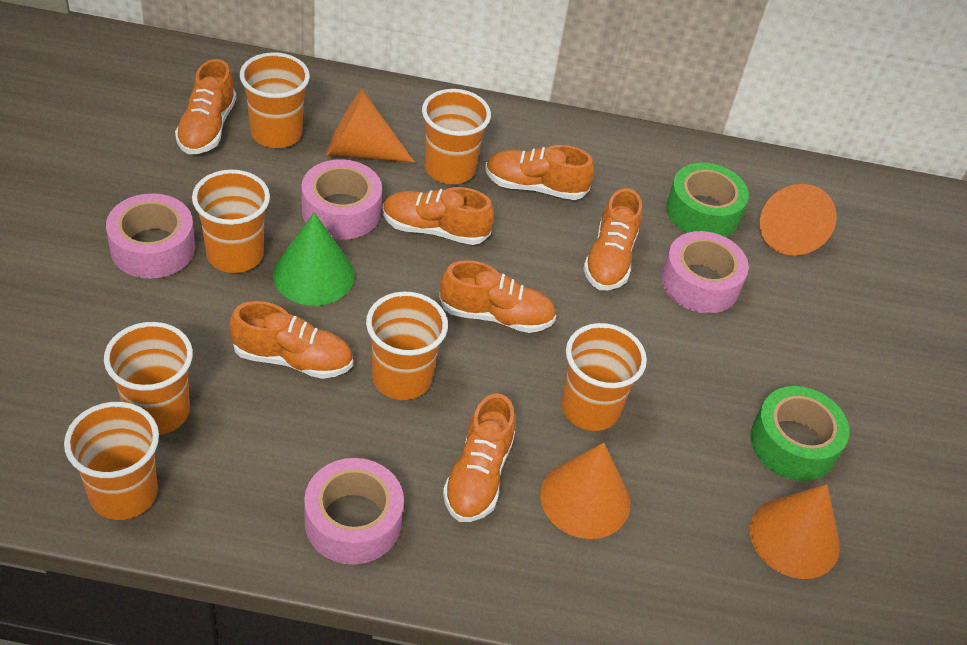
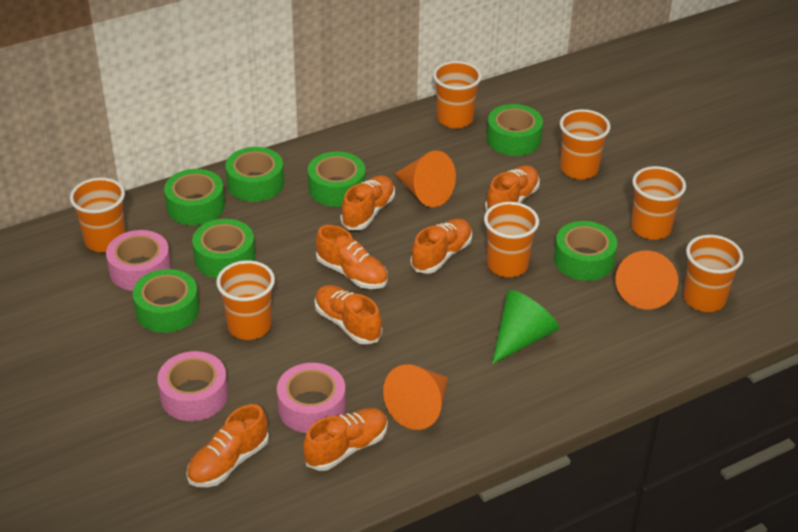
green tape: 2 -> 7
orange cone: 4 -> 3
pink tape: 4 -> 3

